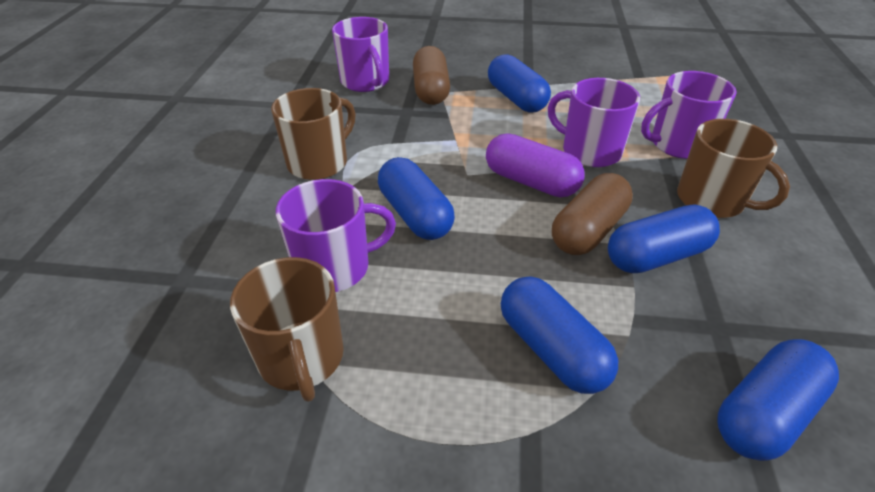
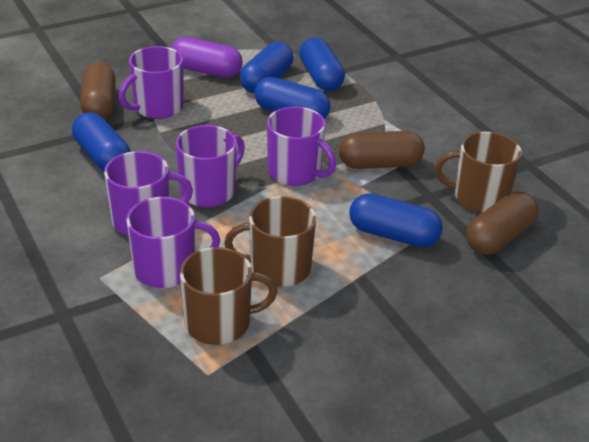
brown capsule: 2 -> 3
purple mug: 4 -> 5

